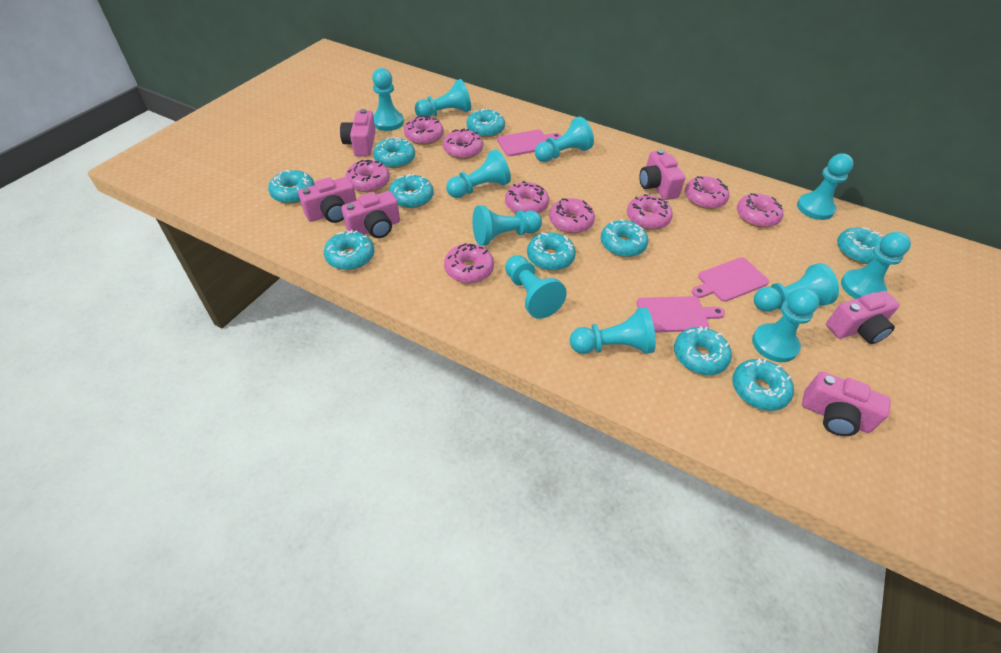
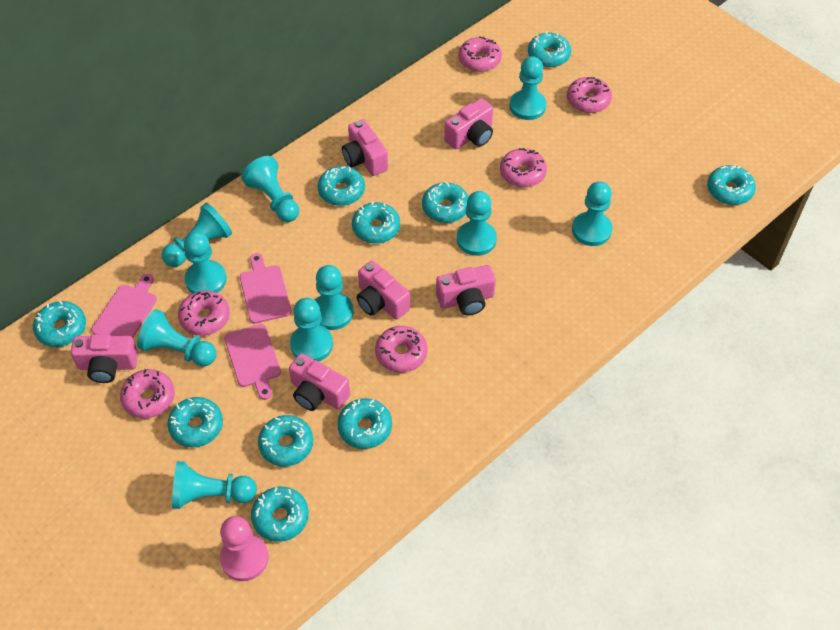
pink donut: 9 -> 6
pink pawn: 0 -> 1
turquoise pawn: 11 -> 10

